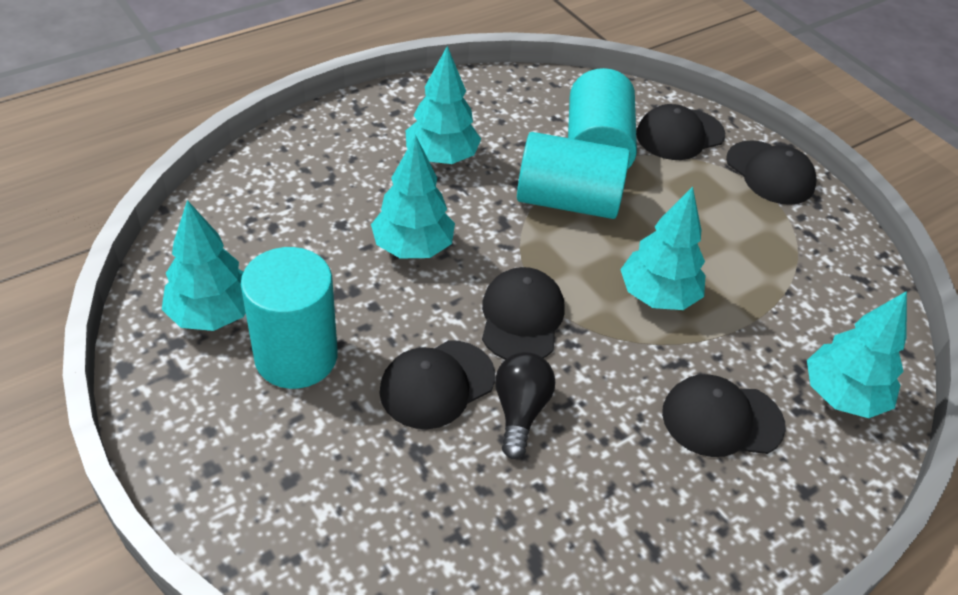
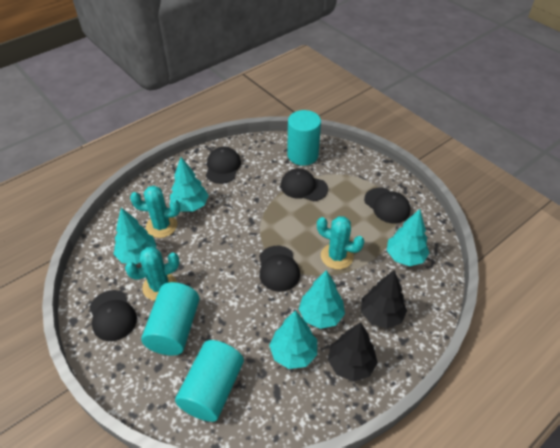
black light bulb: 1 -> 0
black tree: 0 -> 2
turquoise cactus: 0 -> 3

